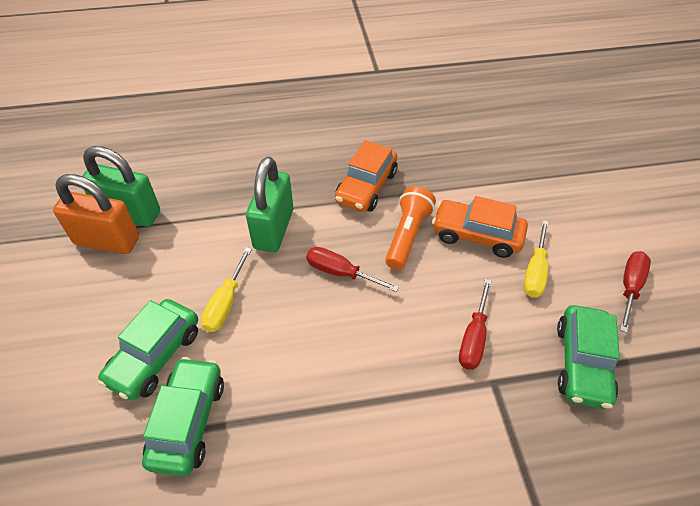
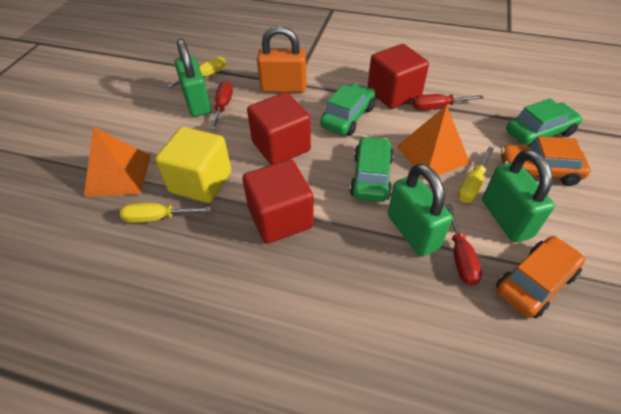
green padlock: 2 -> 3
orange flashlight: 1 -> 0
orange pyramid: 0 -> 2
red cube: 0 -> 3
yellow cube: 0 -> 1
yellow screwdriver: 2 -> 3

